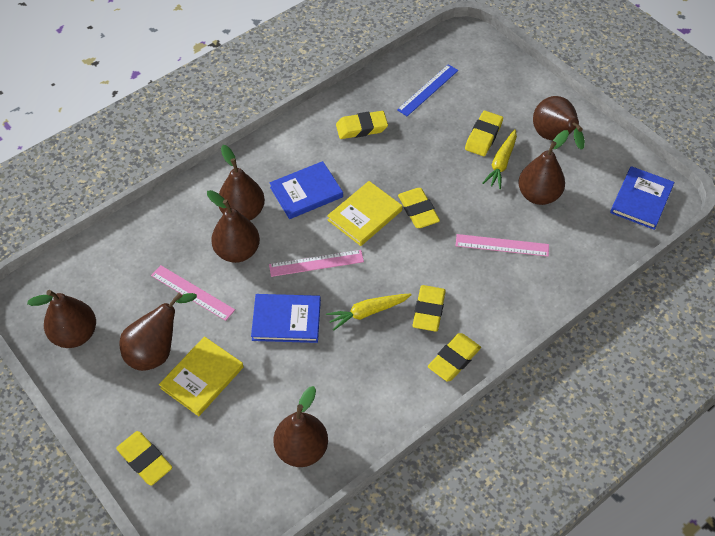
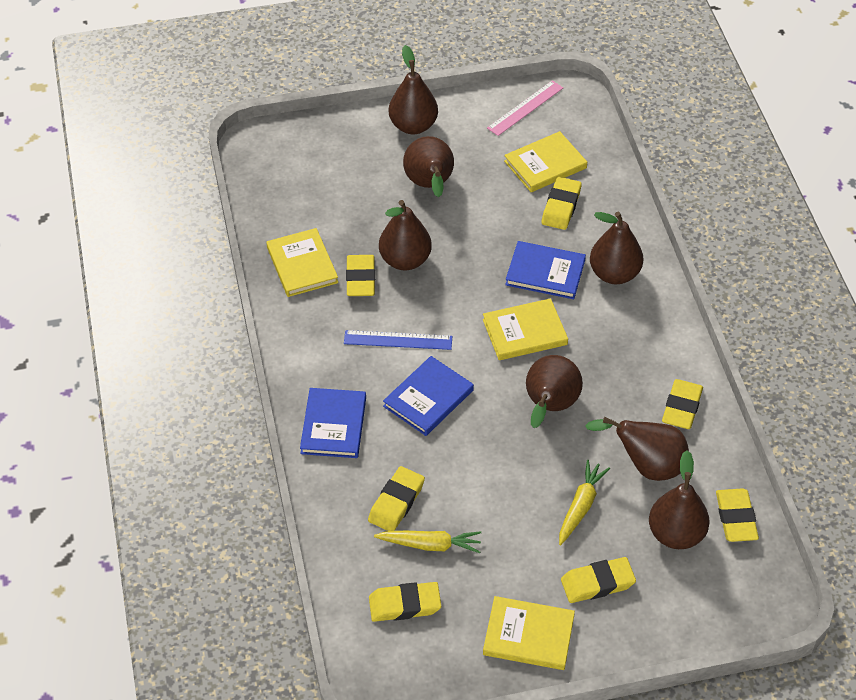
pink ruler: 3 -> 1
yellow book: 2 -> 4
yellow eraser: 6 -> 7

